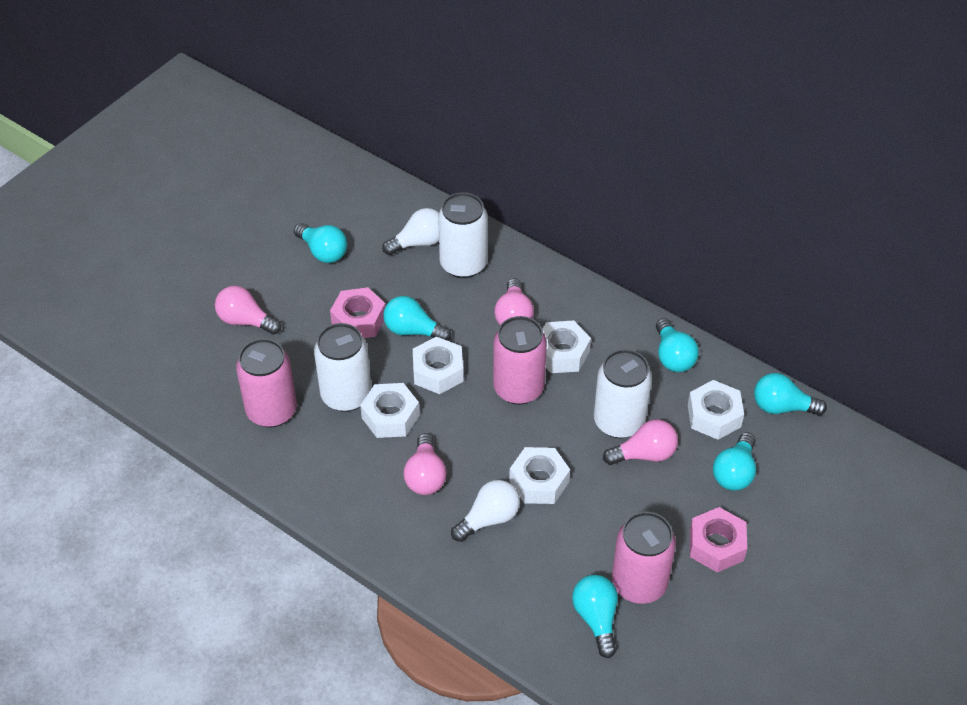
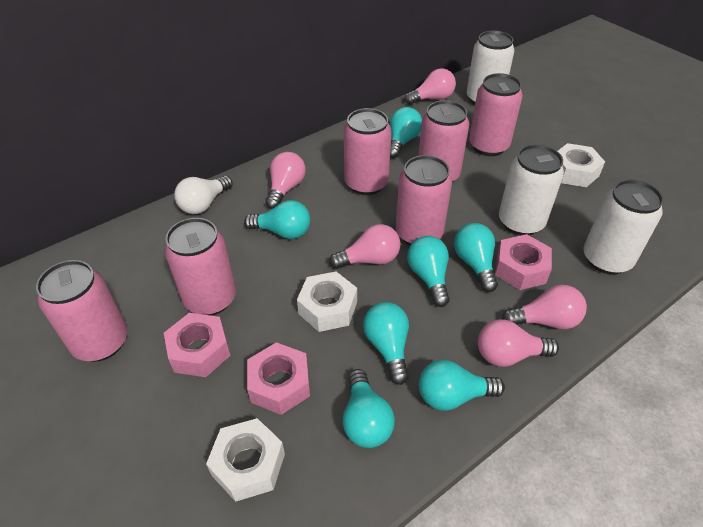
pink can: 3 -> 6
pink light bulb: 4 -> 5
pink nut: 2 -> 3
turquoise light bulb: 6 -> 7
white light bulb: 2 -> 1
white nut: 5 -> 3

